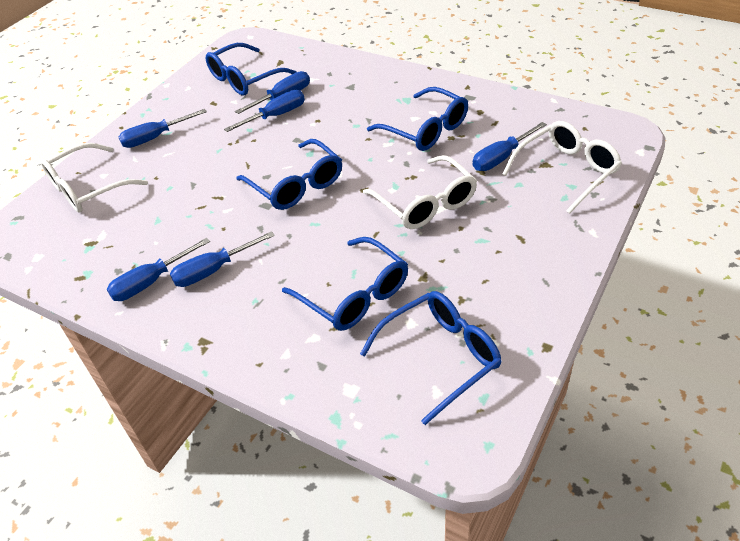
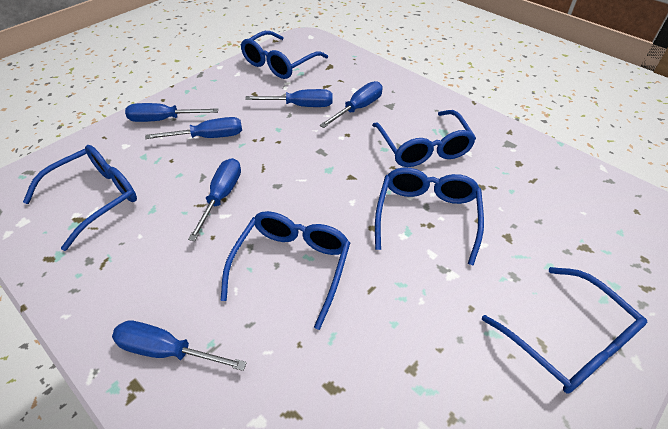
blue glasses: 5 -> 6
white glasses: 3 -> 0

